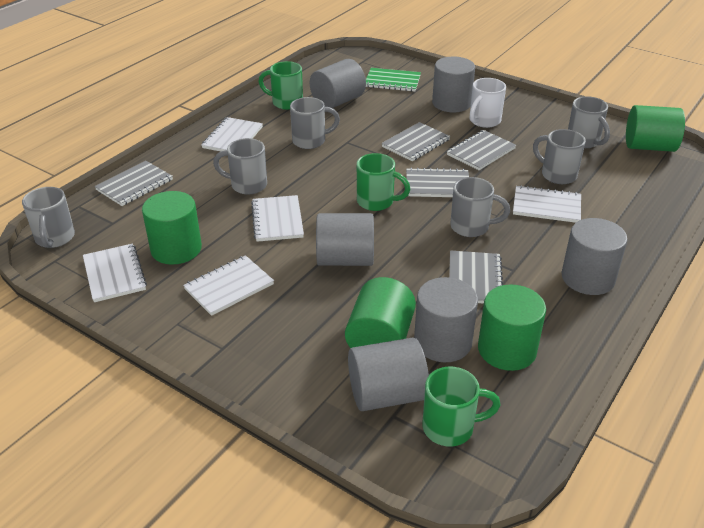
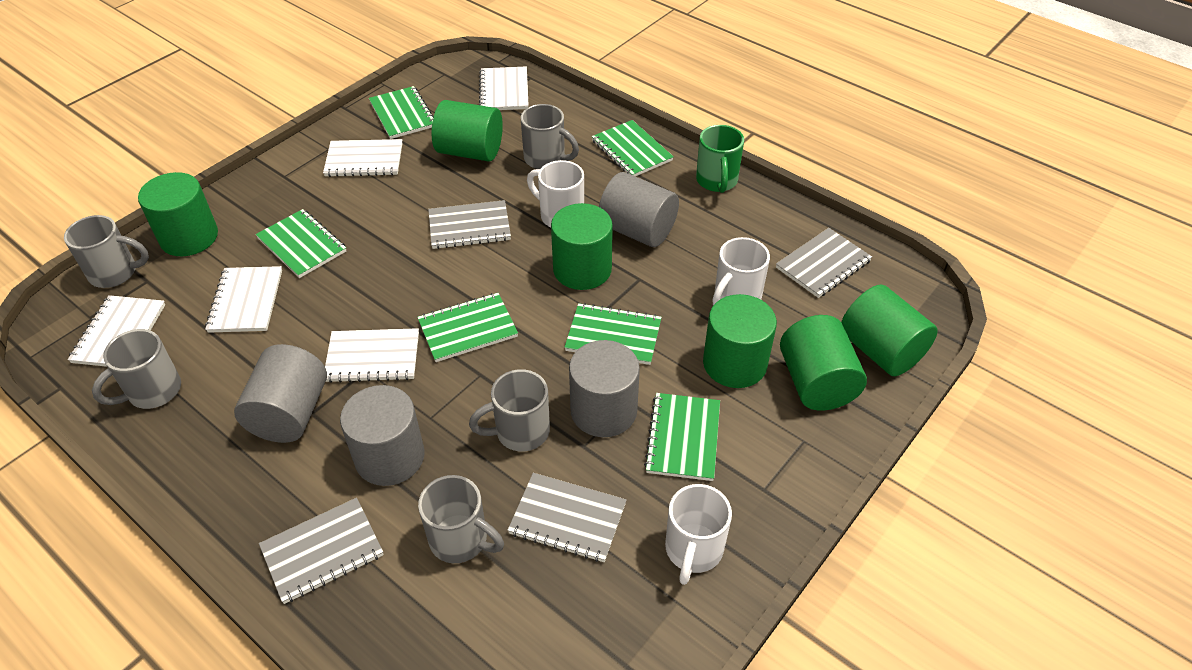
green cylinder: 4 -> 6
green mug: 3 -> 1
green notebook: 1 -> 6
grey cylinder: 6 -> 4
grey mug: 6 -> 5
grey notebook: 5 -> 4
white mug: 1 -> 3

